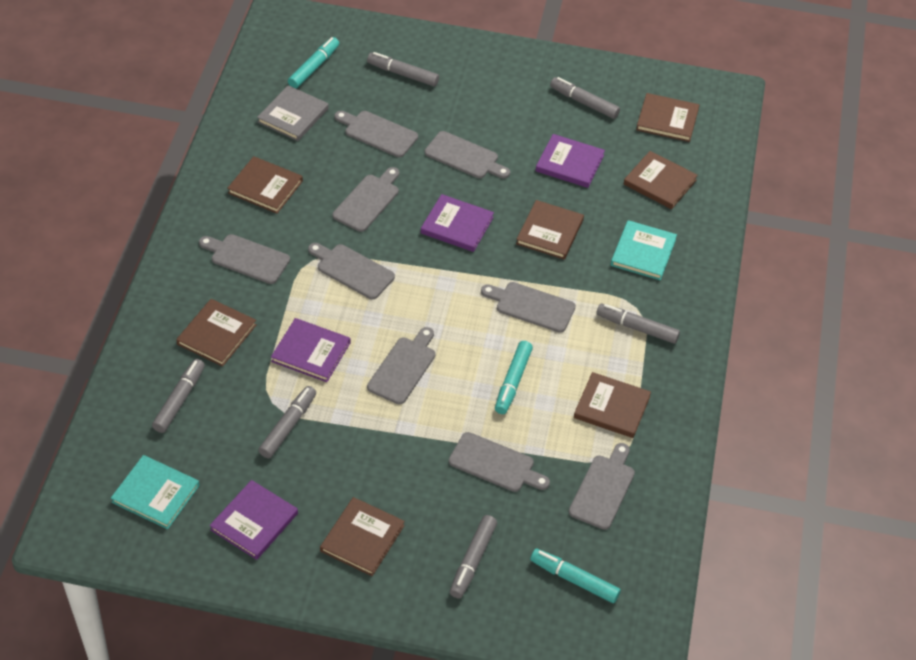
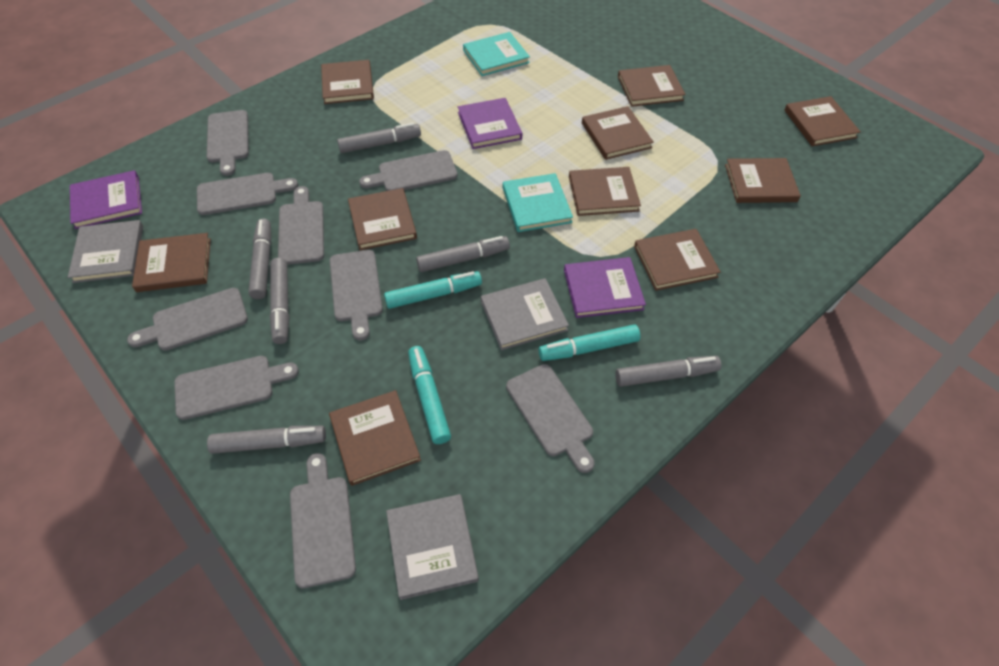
brown book: 7 -> 10
grey book: 1 -> 3
purple book: 4 -> 3

